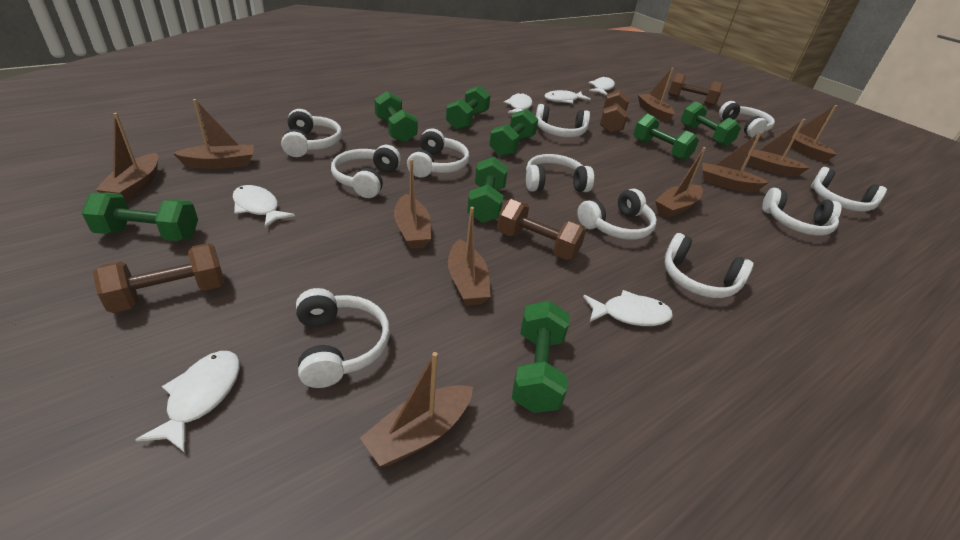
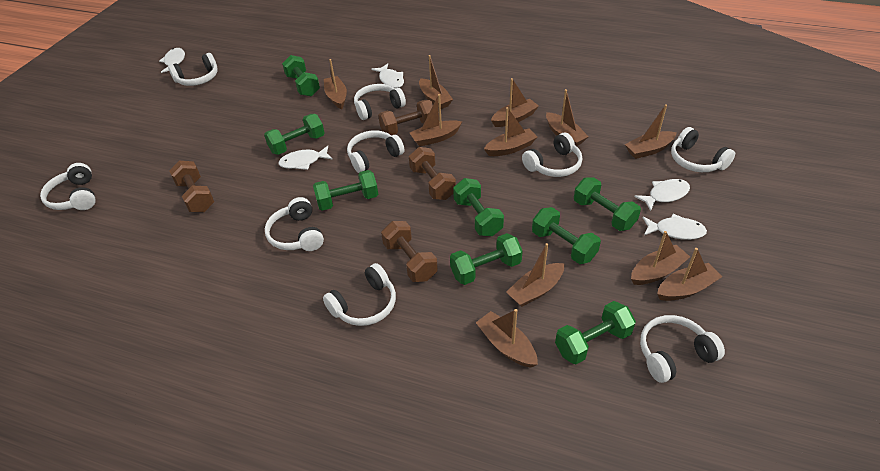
brown boat: 10 -> 11
white fish: 6 -> 5
white headphones: 11 -> 9

